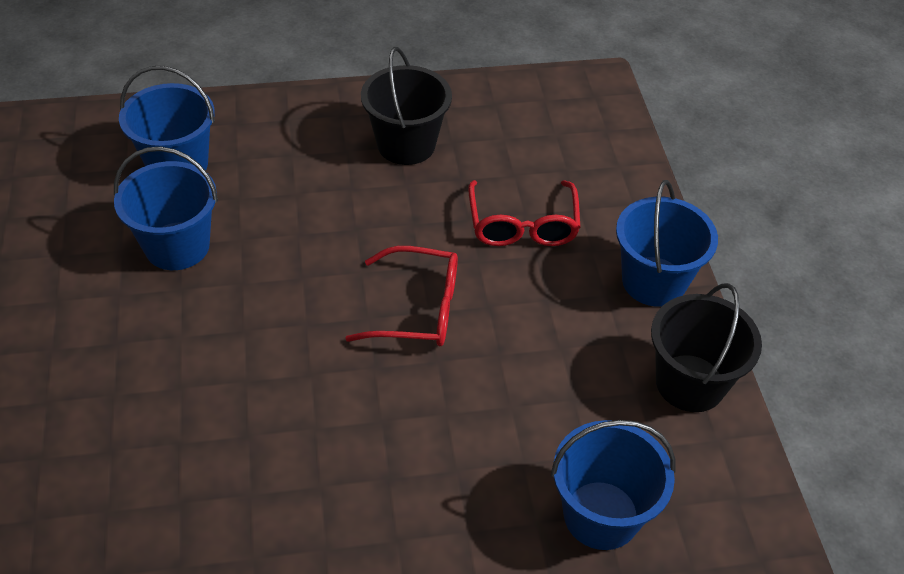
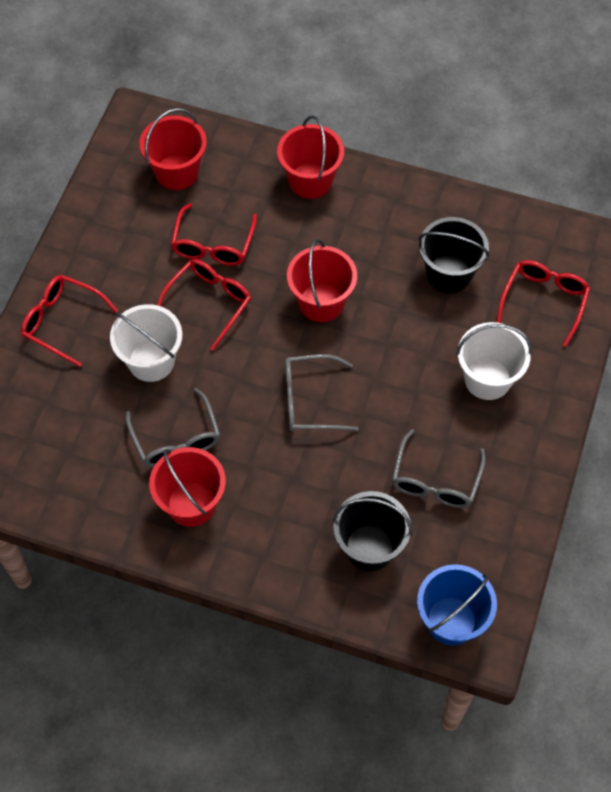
blue bucket: 4 -> 1
grey glasses: 0 -> 3
red bucket: 0 -> 4
red glasses: 2 -> 4
white bucket: 0 -> 2

